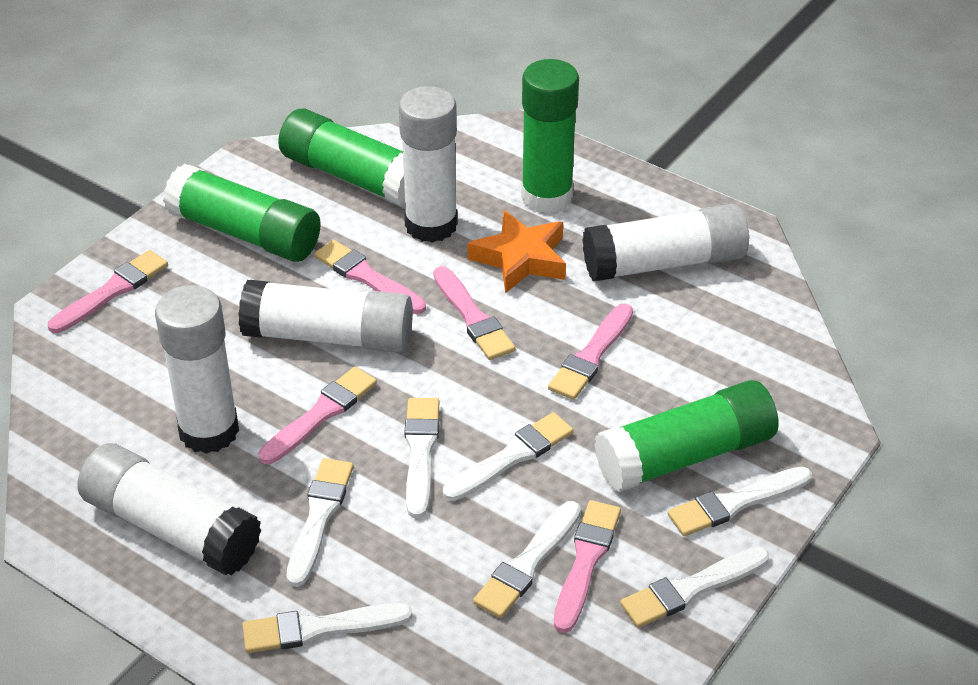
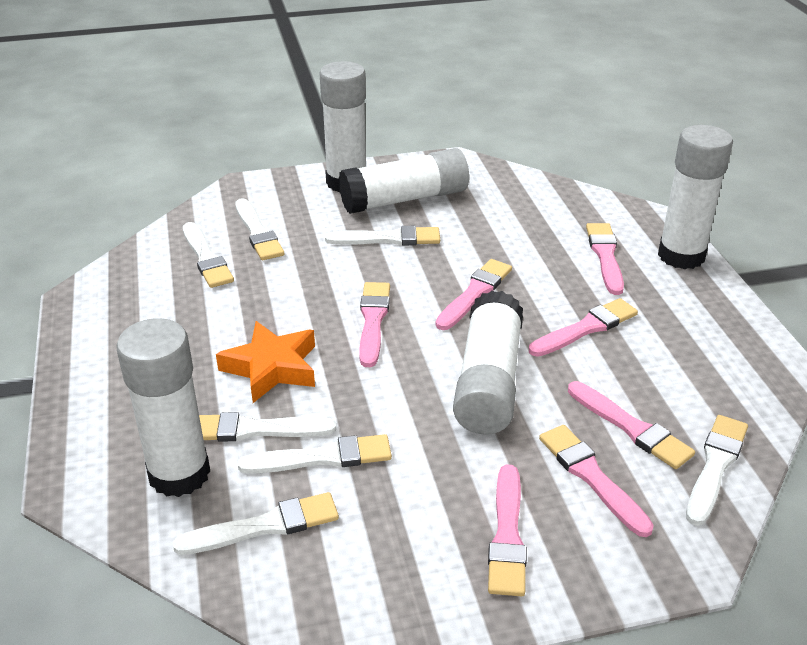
green glue stick: 4 -> 0
pink brush: 6 -> 7

